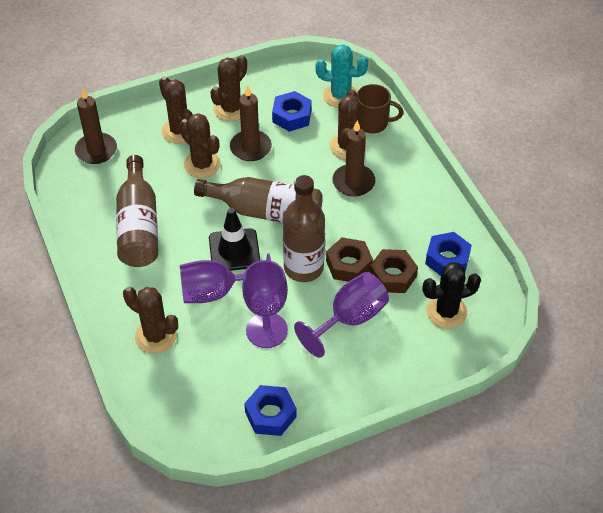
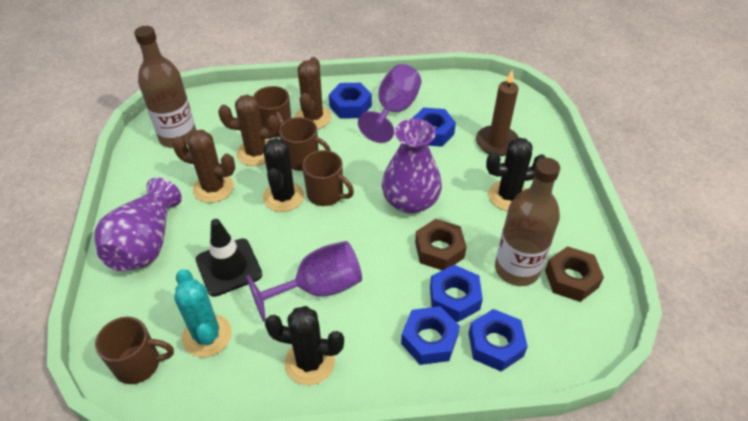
black cactus: 1 -> 3
blue nut: 3 -> 5
brown bottle: 3 -> 2
brown cactus: 5 -> 3
brown candle: 3 -> 1
brown mug: 1 -> 4
purple goblet: 3 -> 2
purple vase: 0 -> 2

